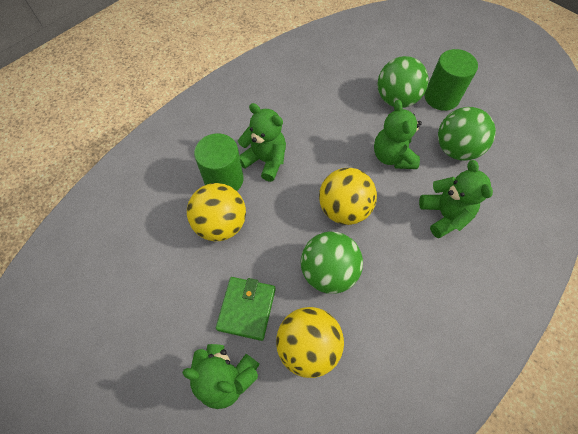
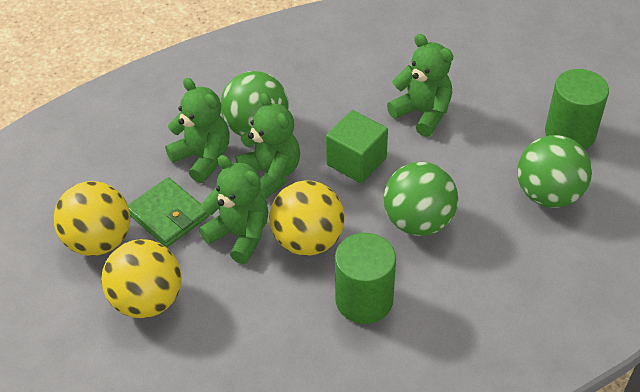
green cube: 0 -> 1

